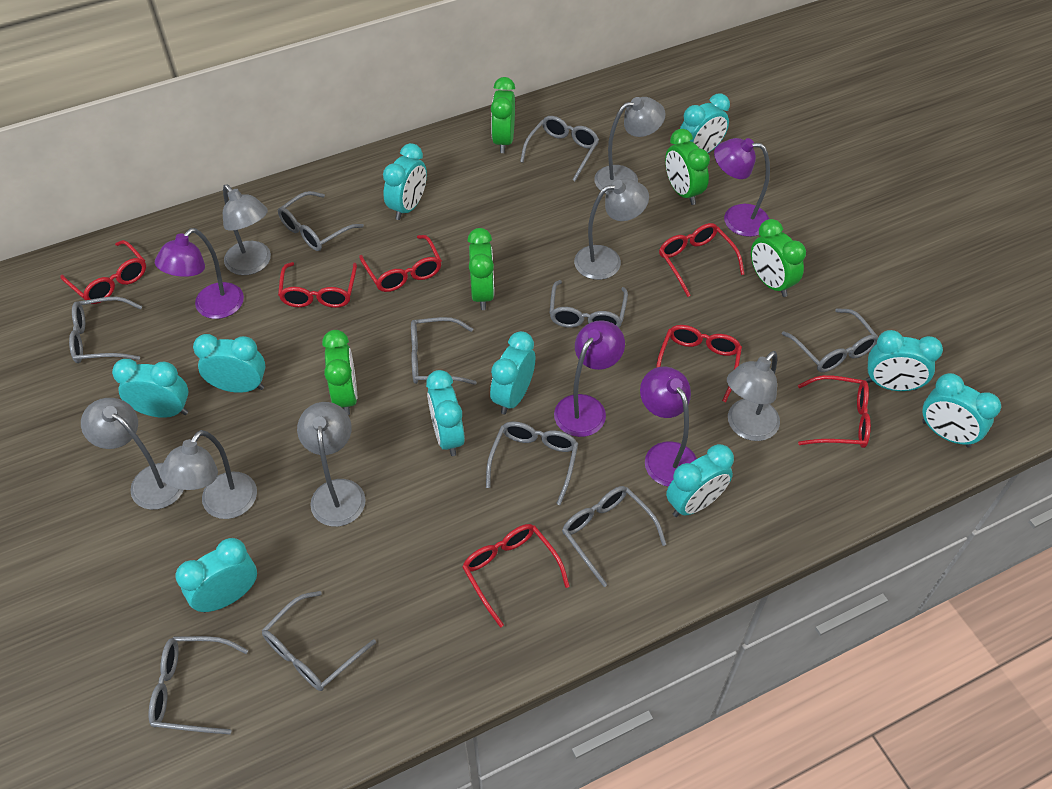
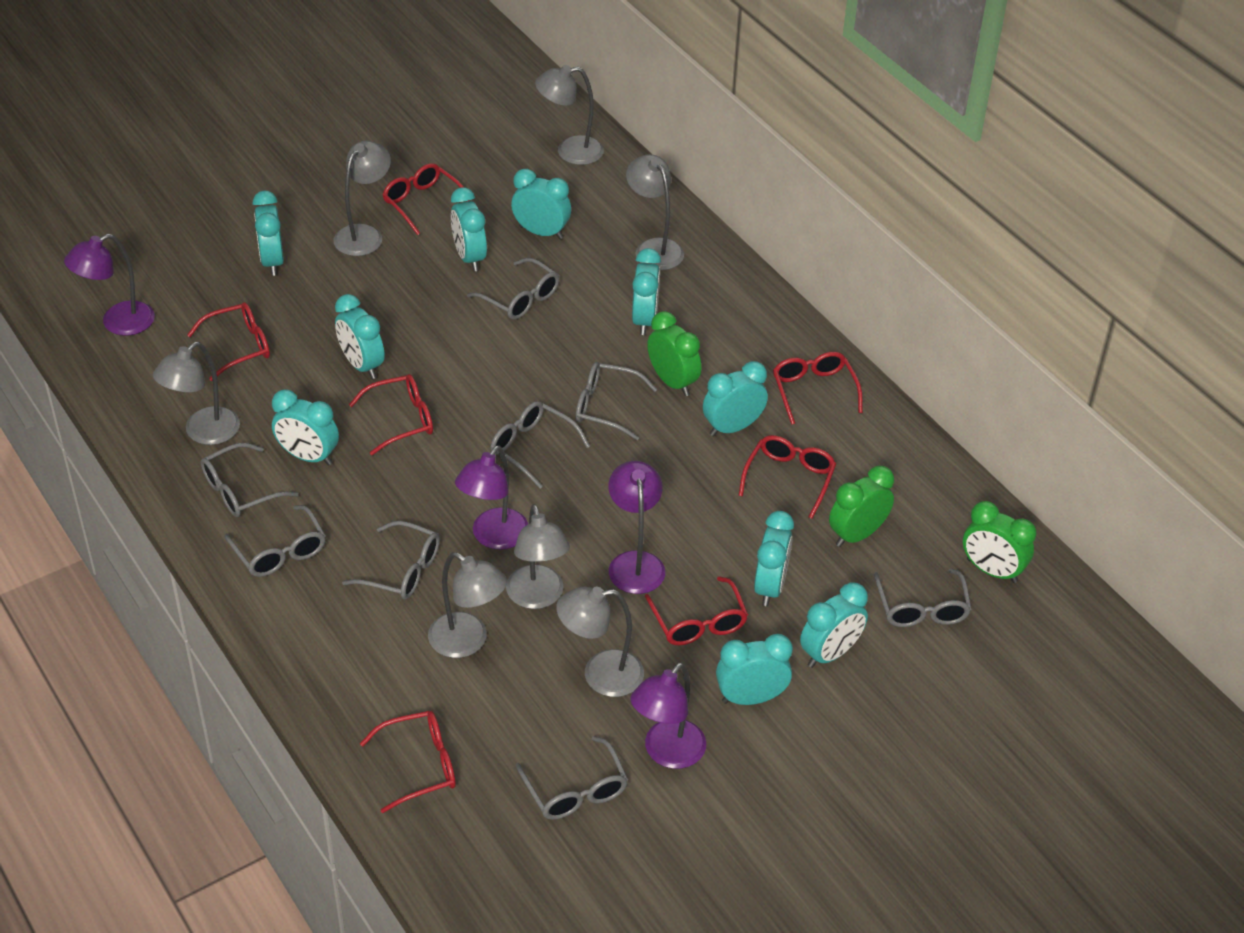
green clock: 5 -> 3
grey glasses: 10 -> 8

